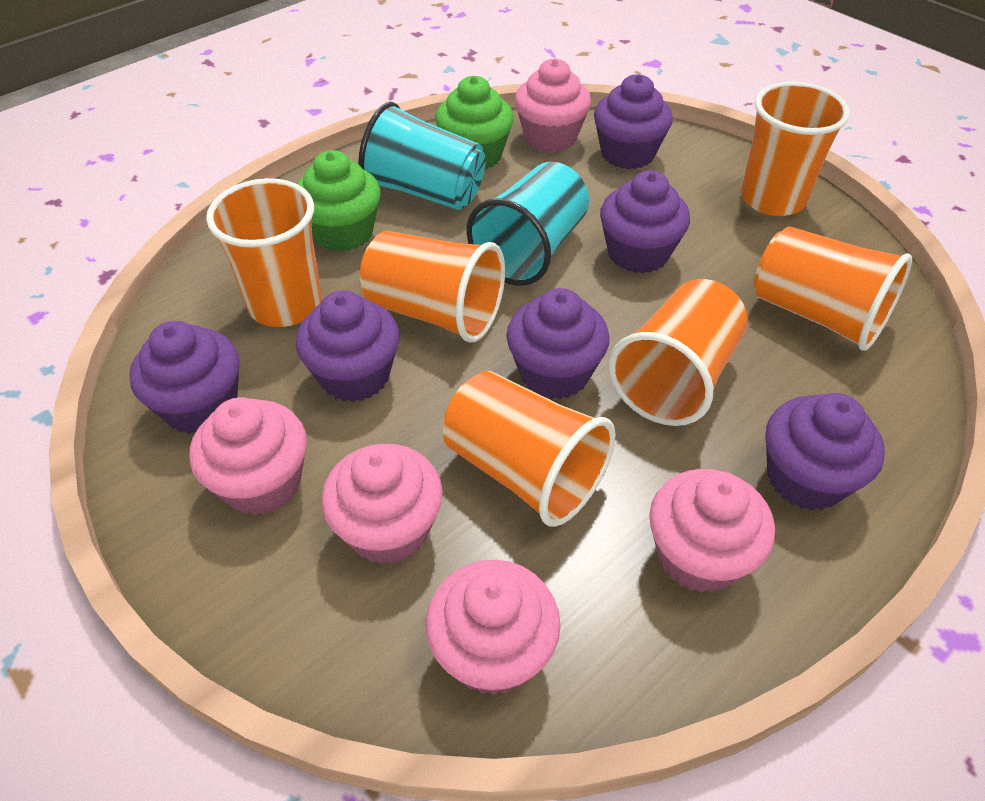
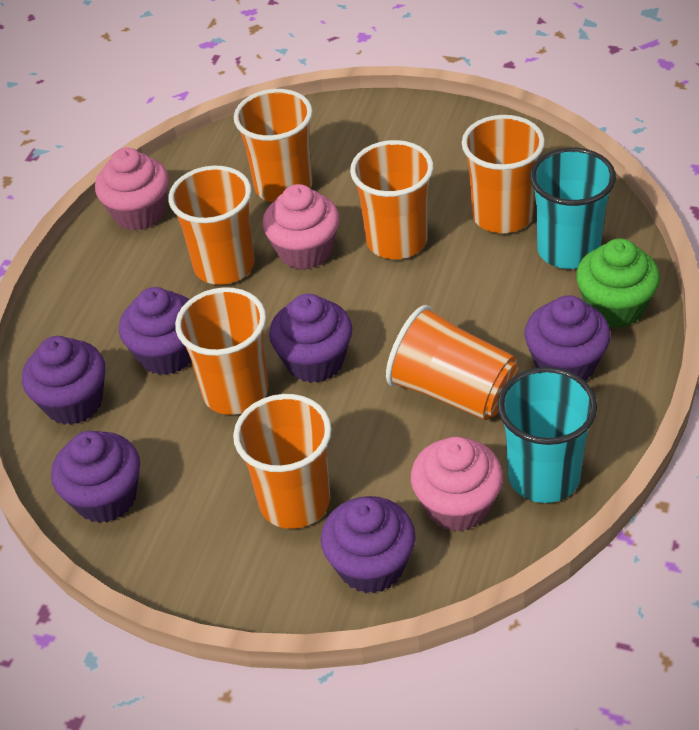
green cupcake: 2 -> 1
orange cup: 6 -> 7
pink cupcake: 5 -> 3

